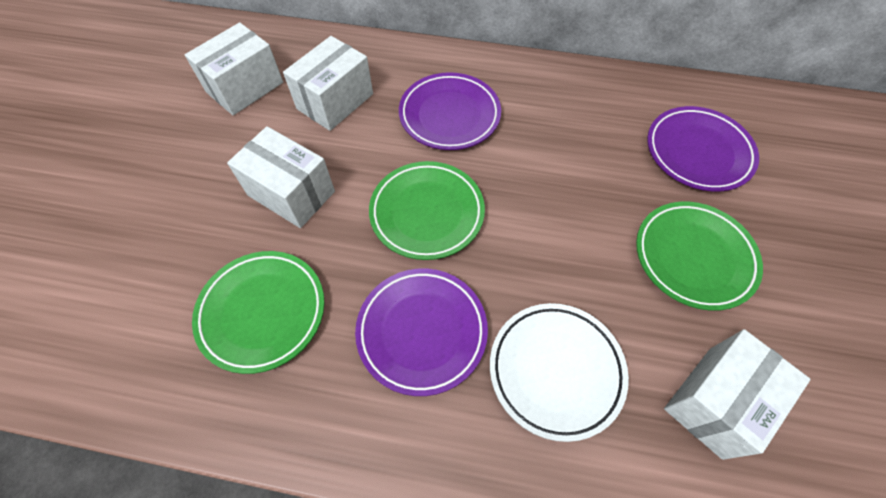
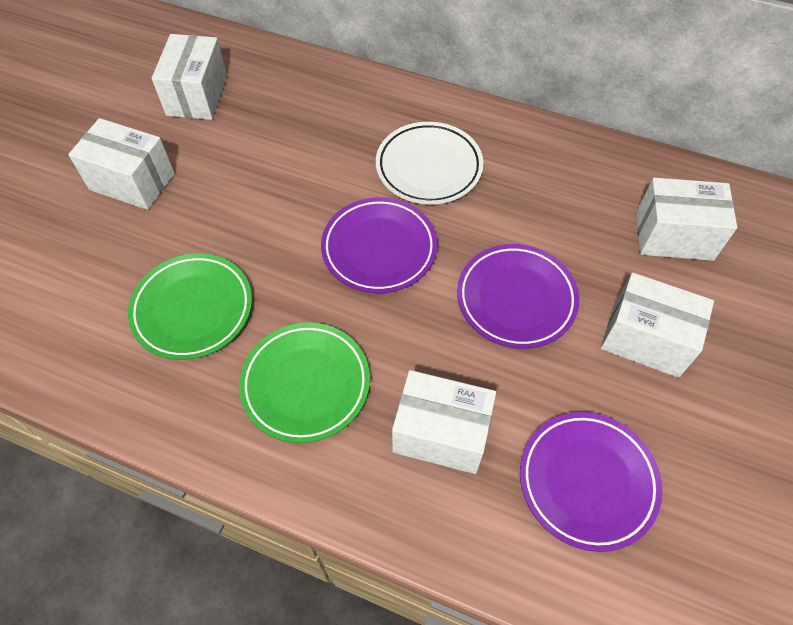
green plate: 3 -> 2
white box: 4 -> 5

